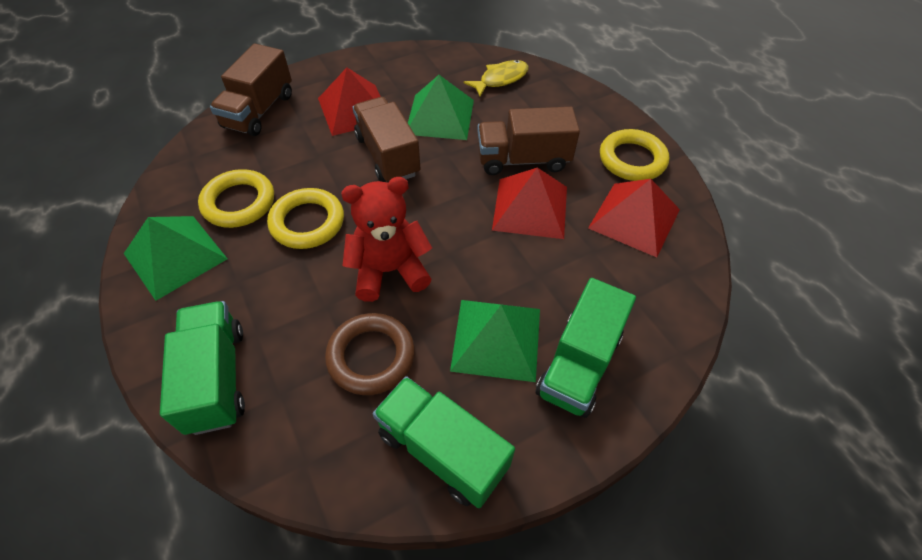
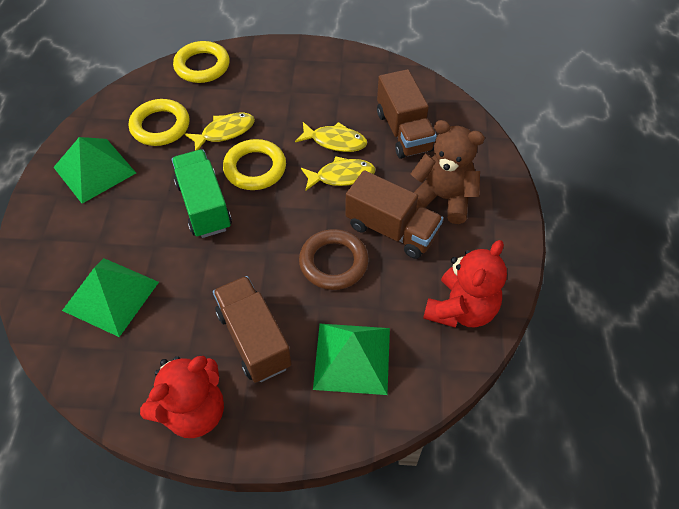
brown teddy bear: 0 -> 1
green truck: 3 -> 1
red pyramid: 3 -> 0
red teddy bear: 1 -> 2
yellow fish: 1 -> 3

